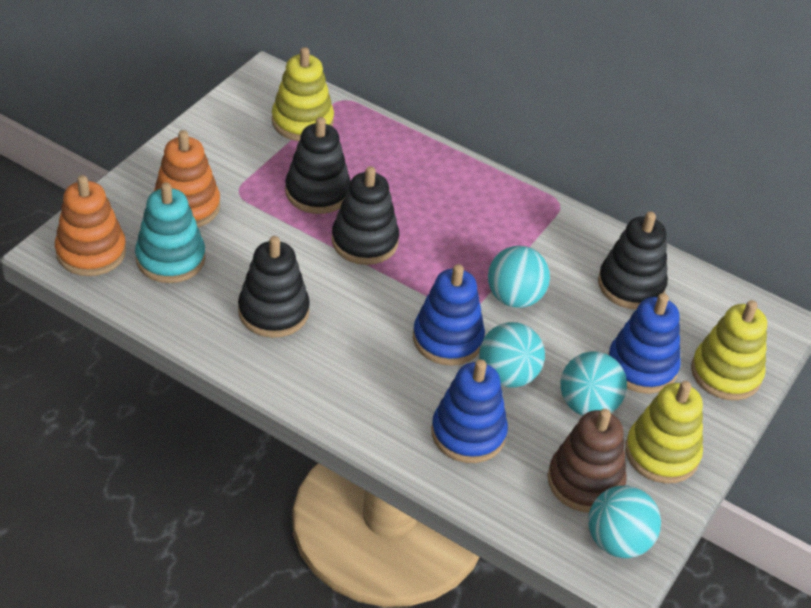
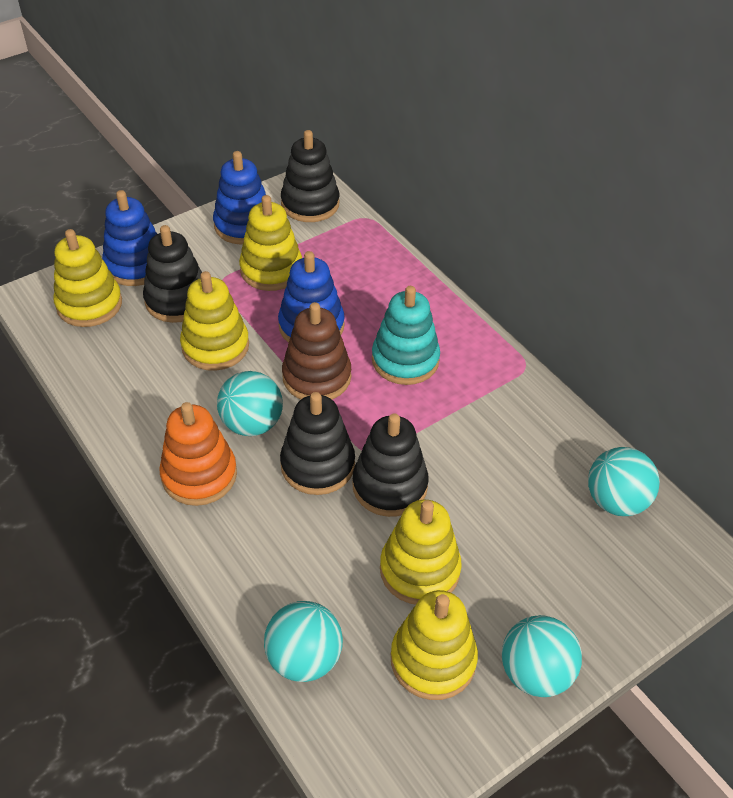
orange stacking toy: 2 -> 1
yellow stacking toy: 3 -> 5

